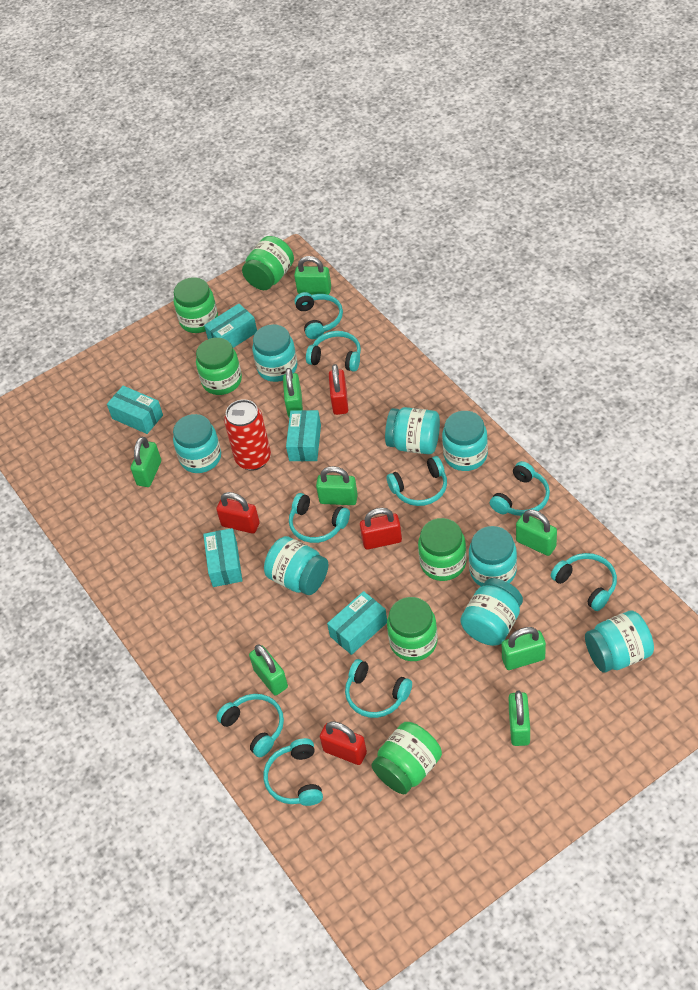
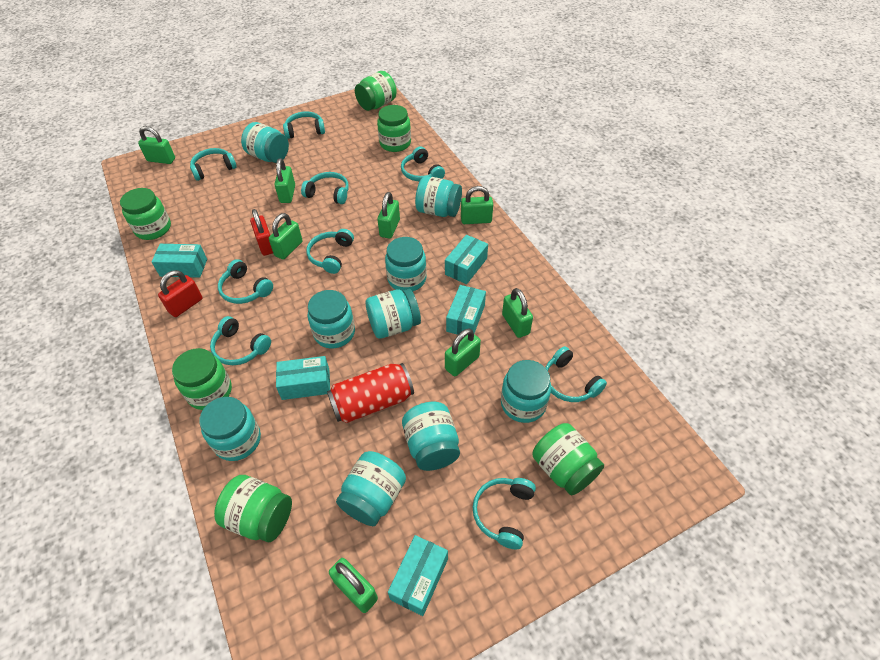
red padlock: 4 -> 2
turquoise jar: 8 -> 9

